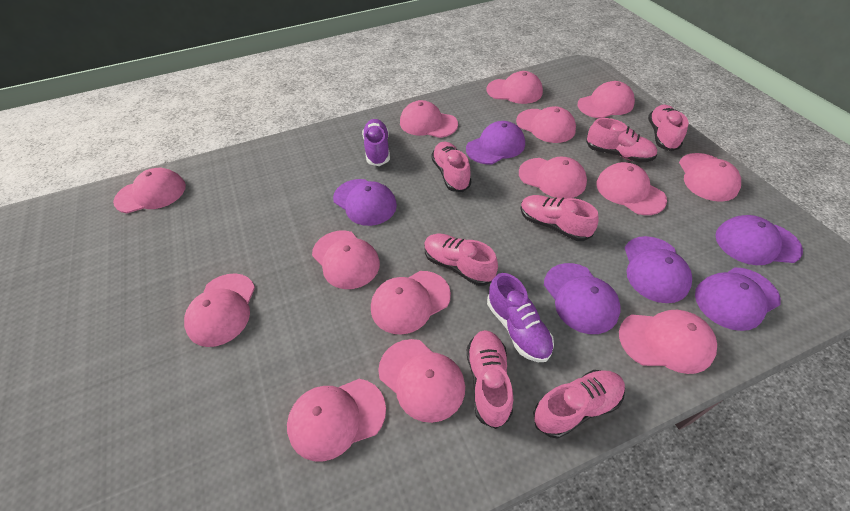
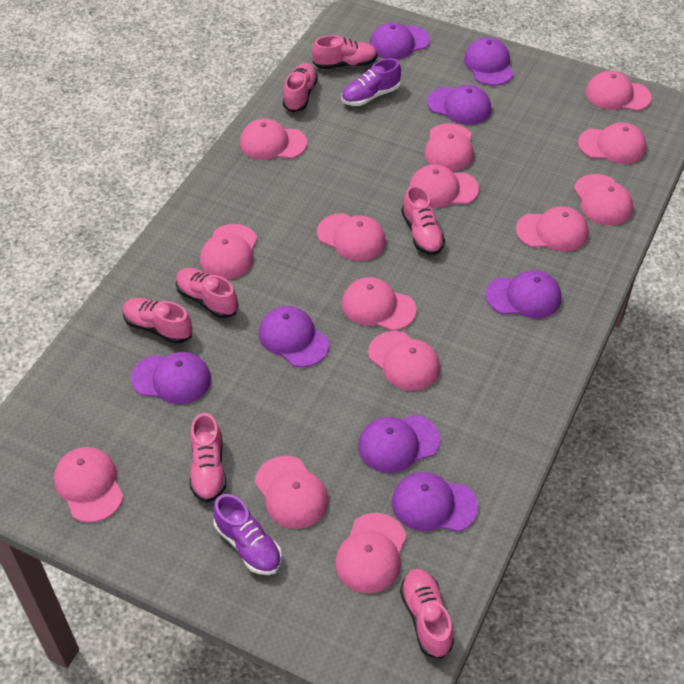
purple cap: 6 -> 8

